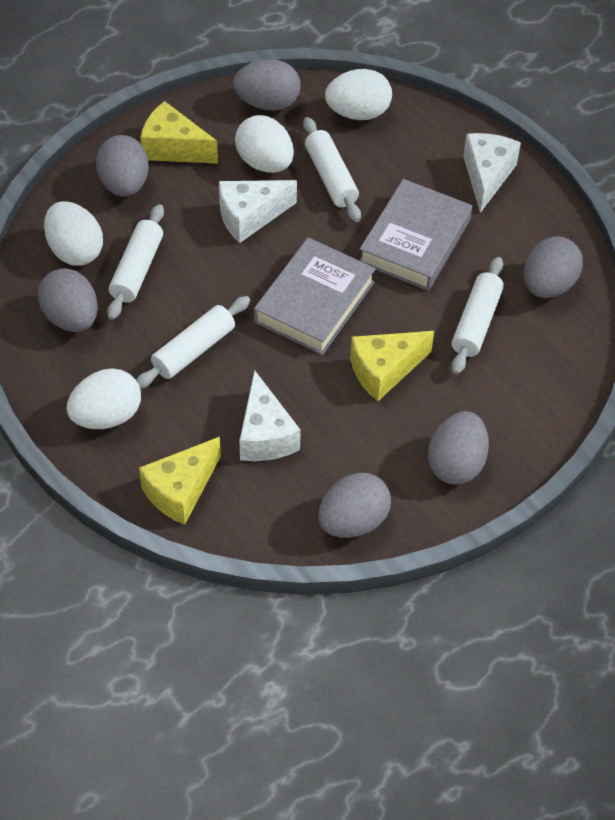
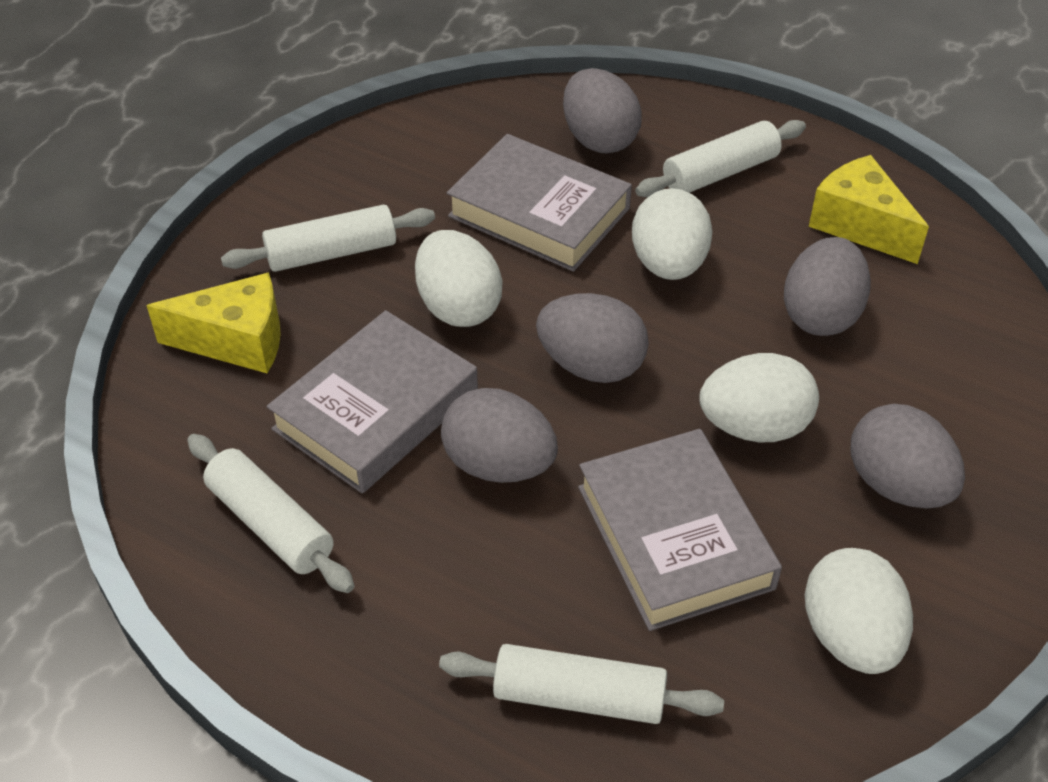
grey book: 2 -> 3
grey egg: 6 -> 5
white cheese: 3 -> 0
yellow cheese: 3 -> 2

